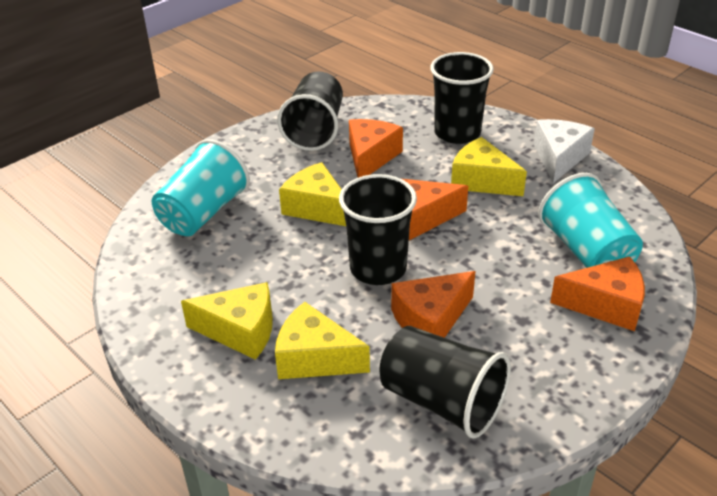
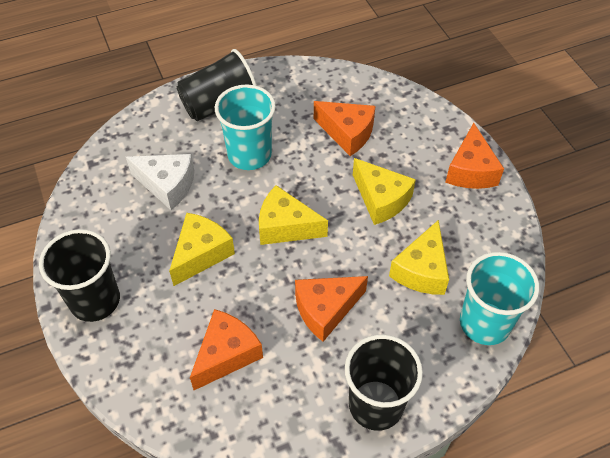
black cup: 4 -> 3

